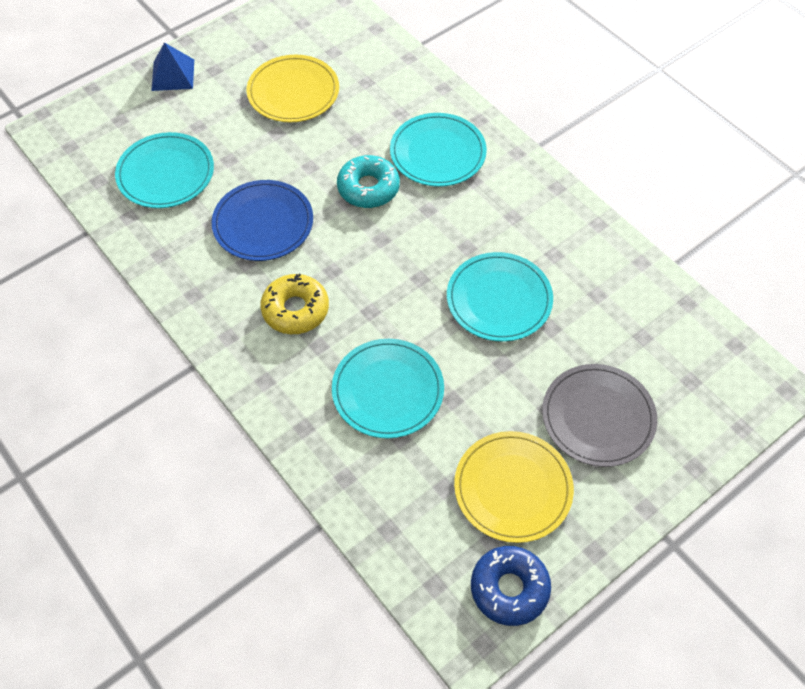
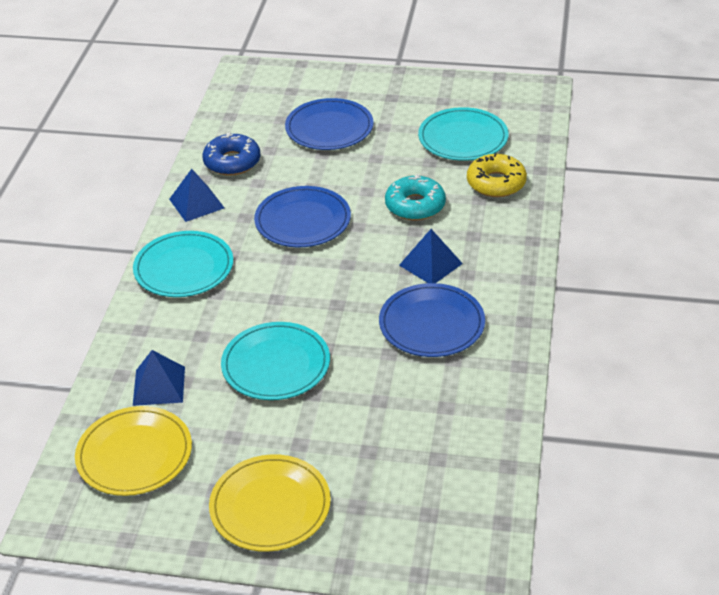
blue plate: 1 -> 3
blue pyramid: 1 -> 3
grey plate: 1 -> 0
turquoise plate: 4 -> 3

